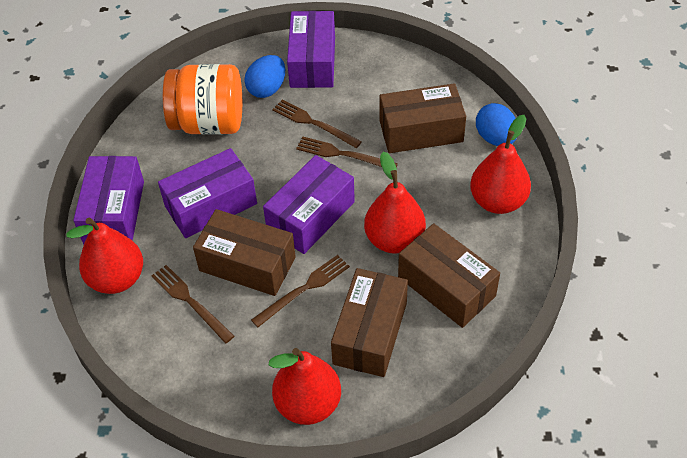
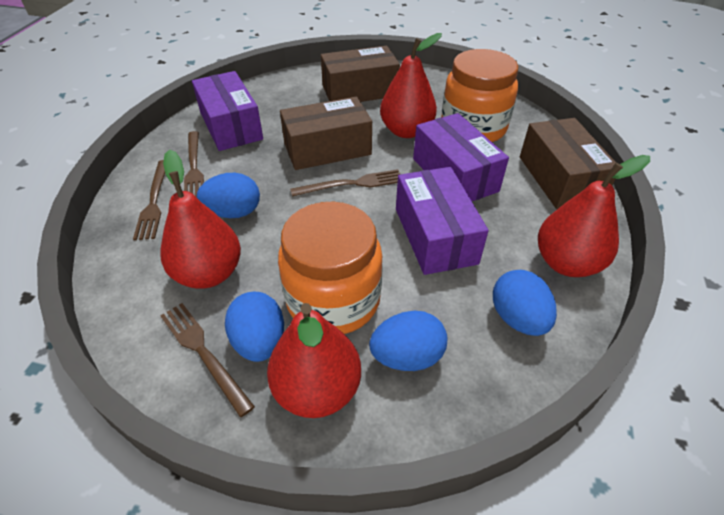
blue egg: 2 -> 4
brown box: 4 -> 3
orange jar: 1 -> 2
purple box: 4 -> 3

